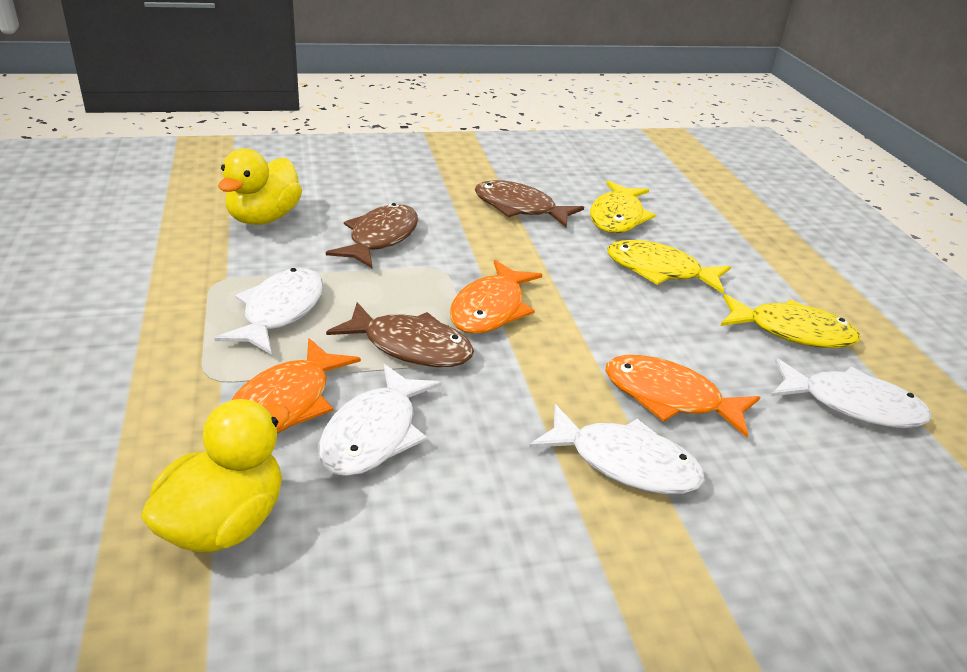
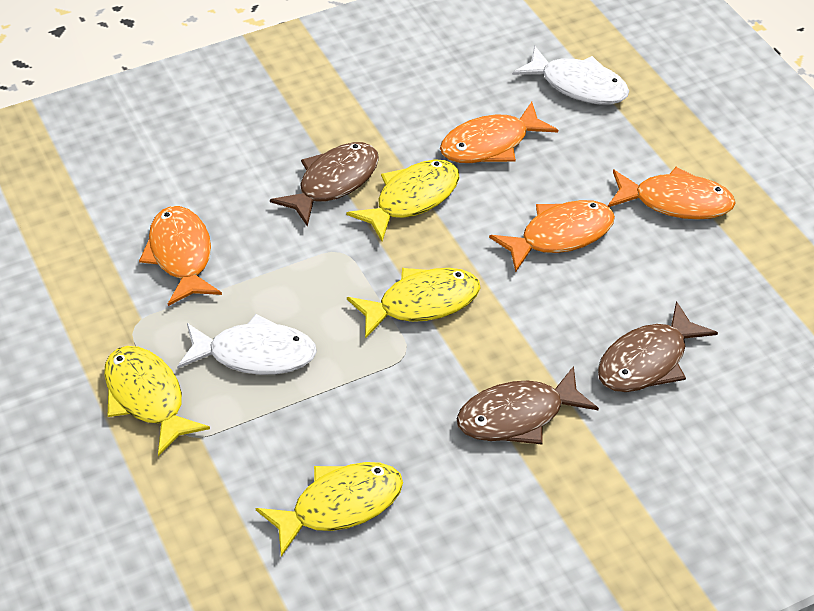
orange fish: 3 -> 4
white fish: 4 -> 2
yellow duck: 2 -> 0
yellow fish: 3 -> 4

